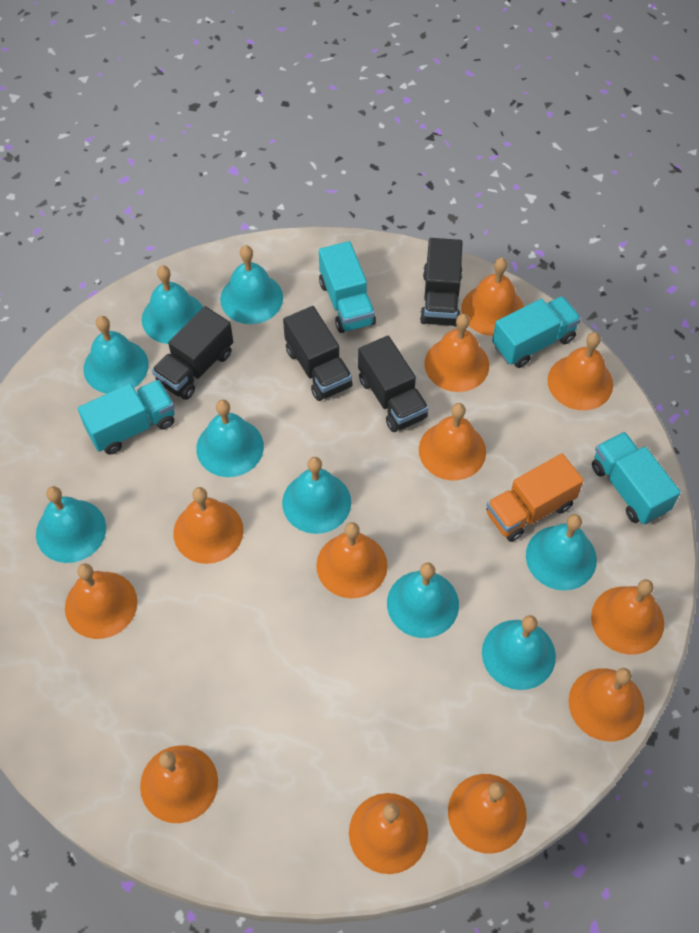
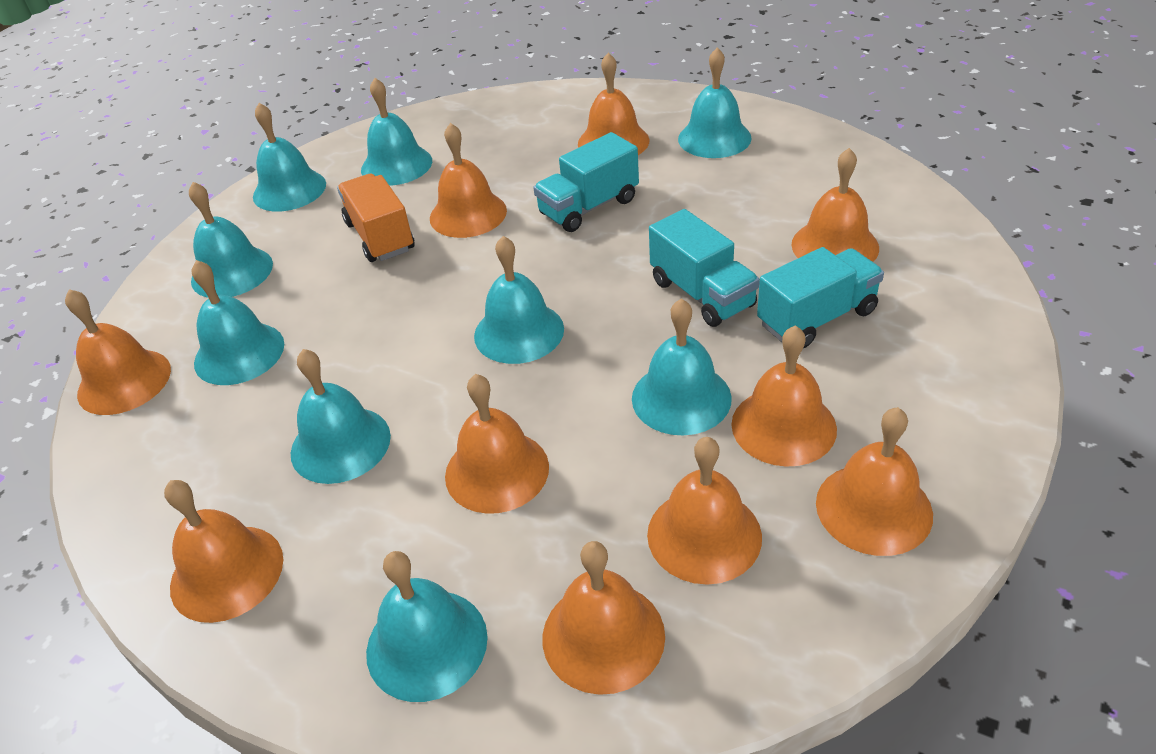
black truck: 4 -> 0
orange bell: 12 -> 10
turquoise truck: 4 -> 3

